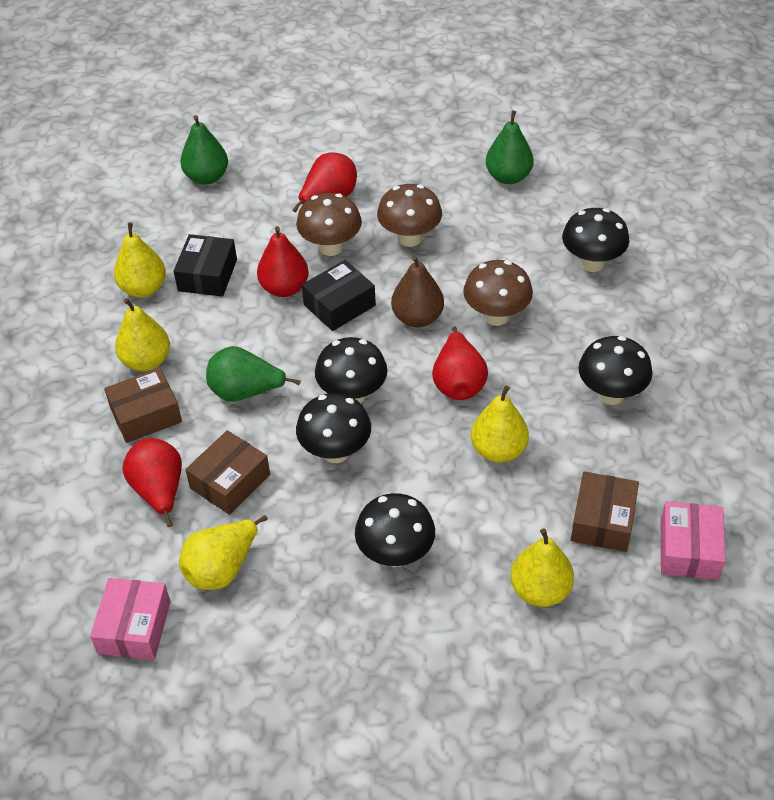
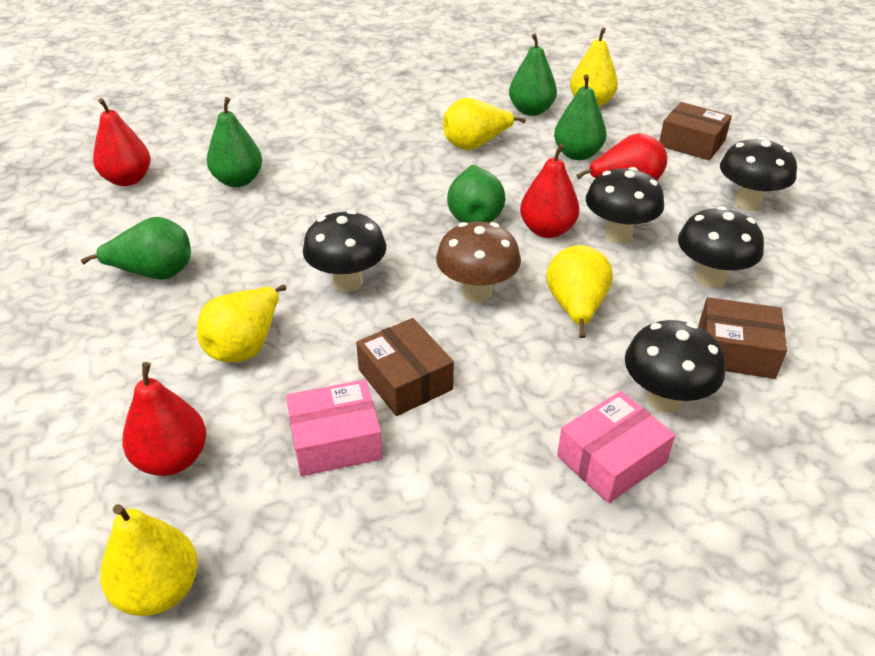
black box: 2 -> 0
brown mushroom: 3 -> 1
brown pear: 1 -> 0
green pear: 3 -> 5

